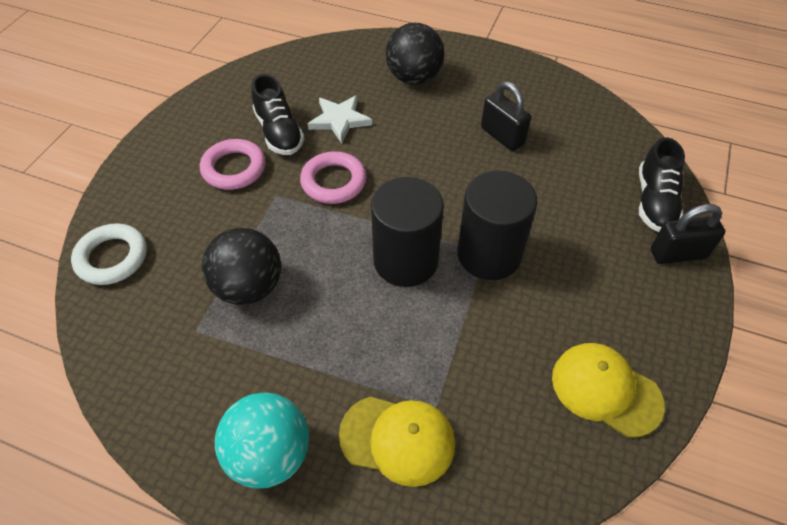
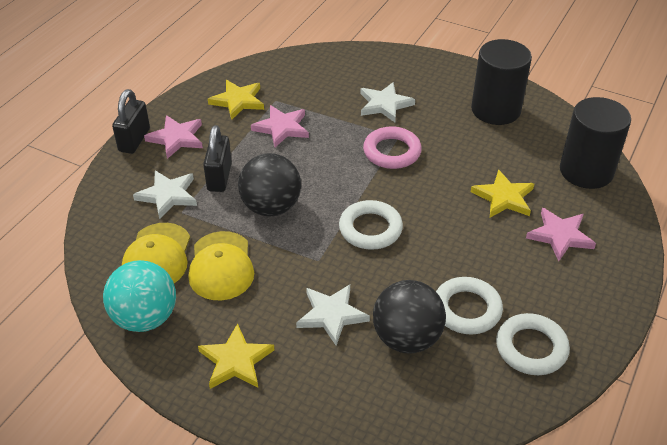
black shoe: 2 -> 0
pink ring: 2 -> 1
pink star: 0 -> 3
white ring: 1 -> 3
white star: 1 -> 3
yellow star: 0 -> 3

